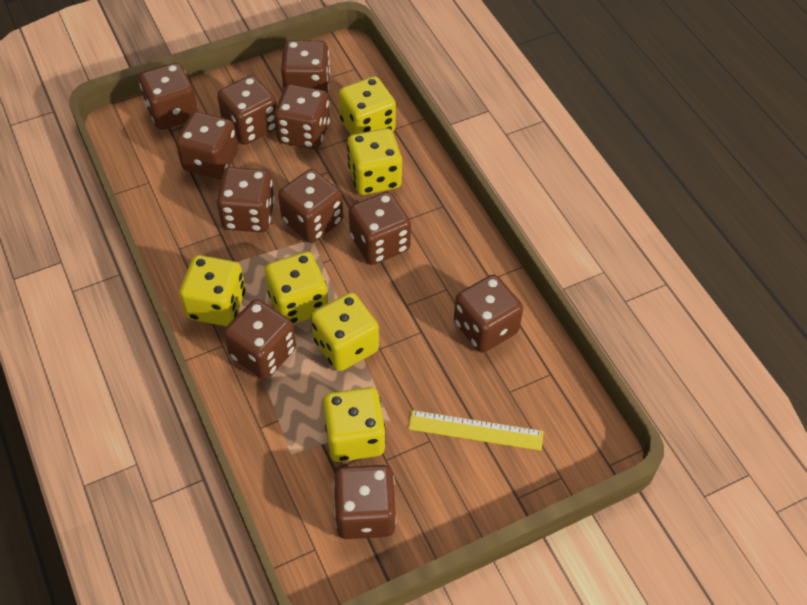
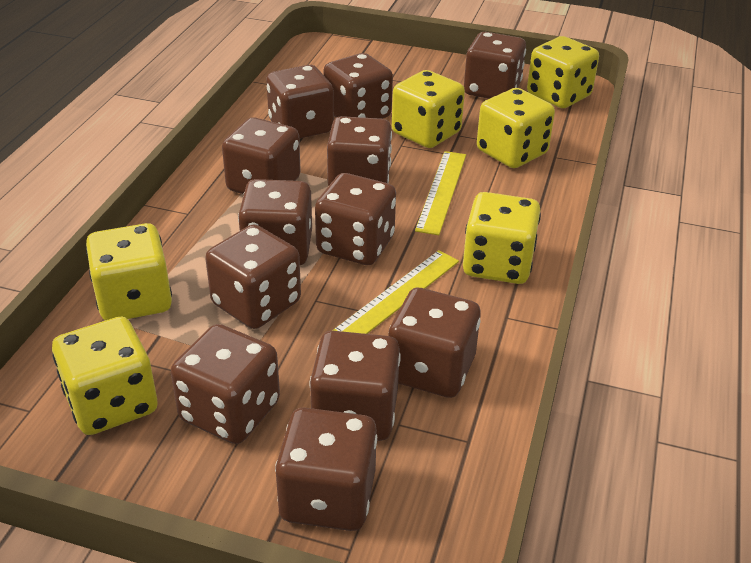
brown dice: 11 -> 12
yellow ruler: 1 -> 2

